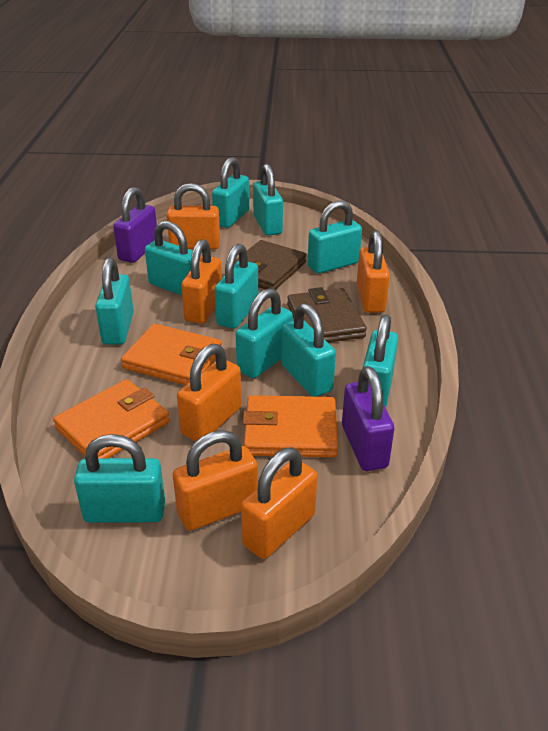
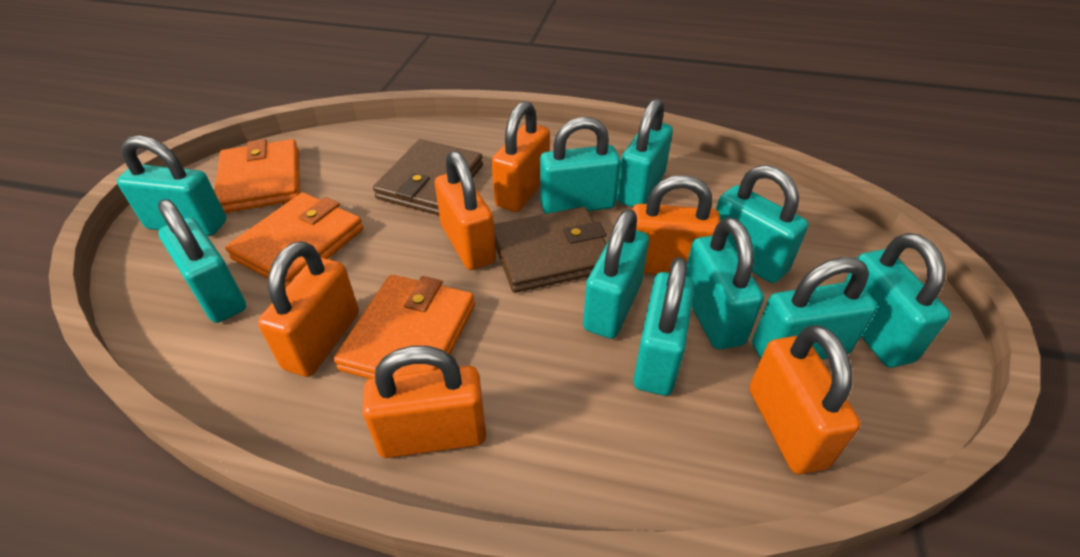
purple padlock: 2 -> 0

